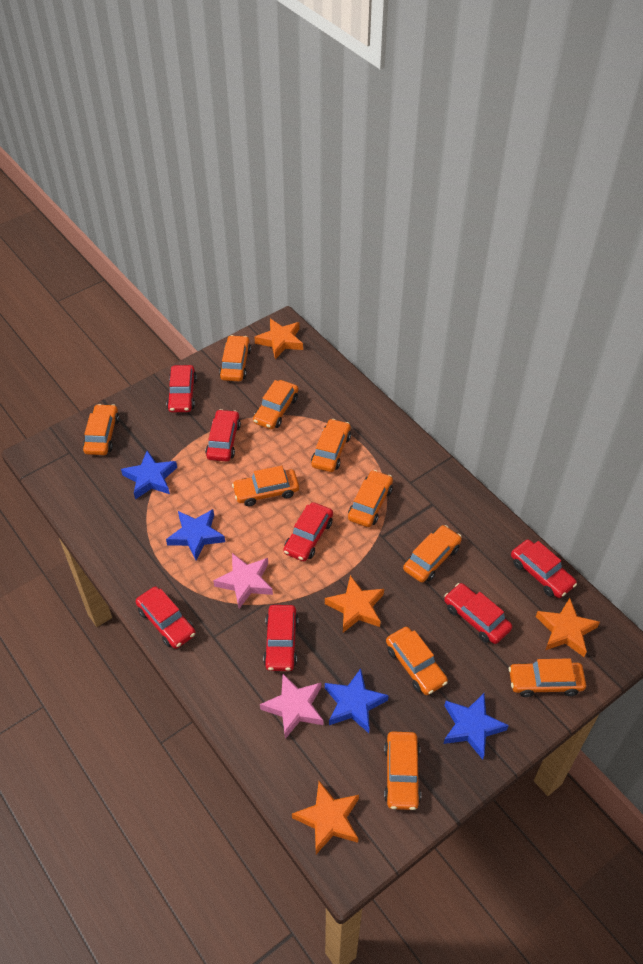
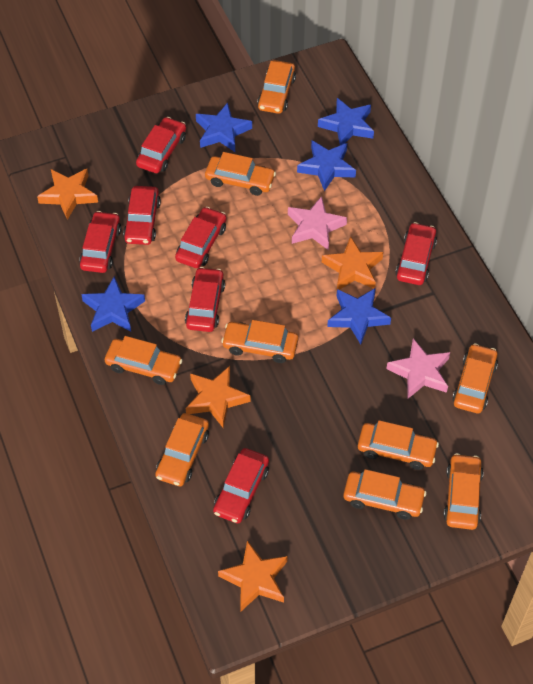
blue star: 4 -> 5
orange car: 10 -> 9

